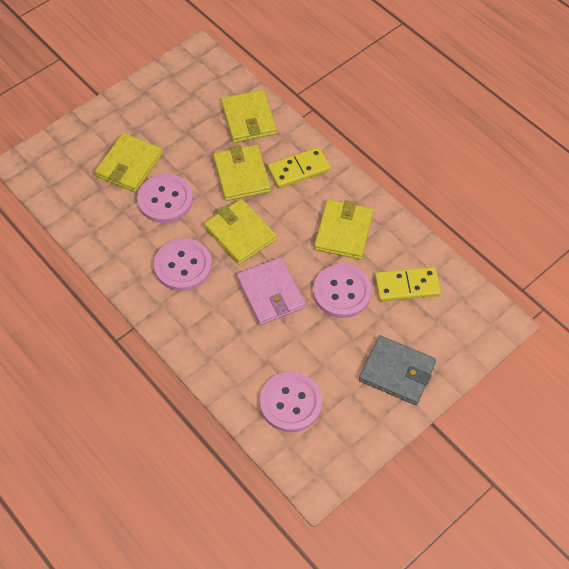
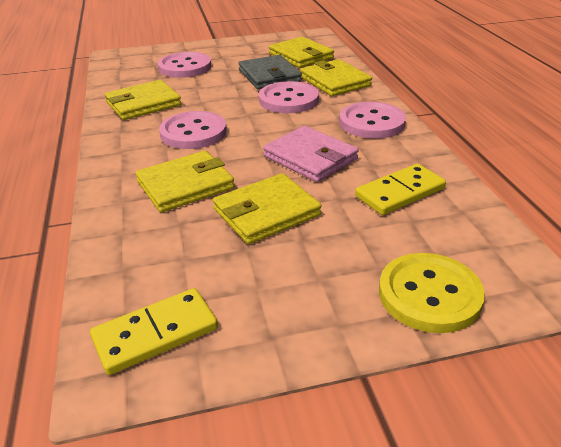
yellow button: 0 -> 1

